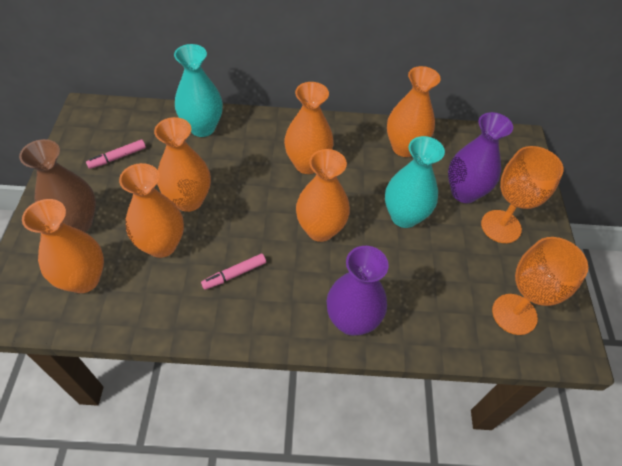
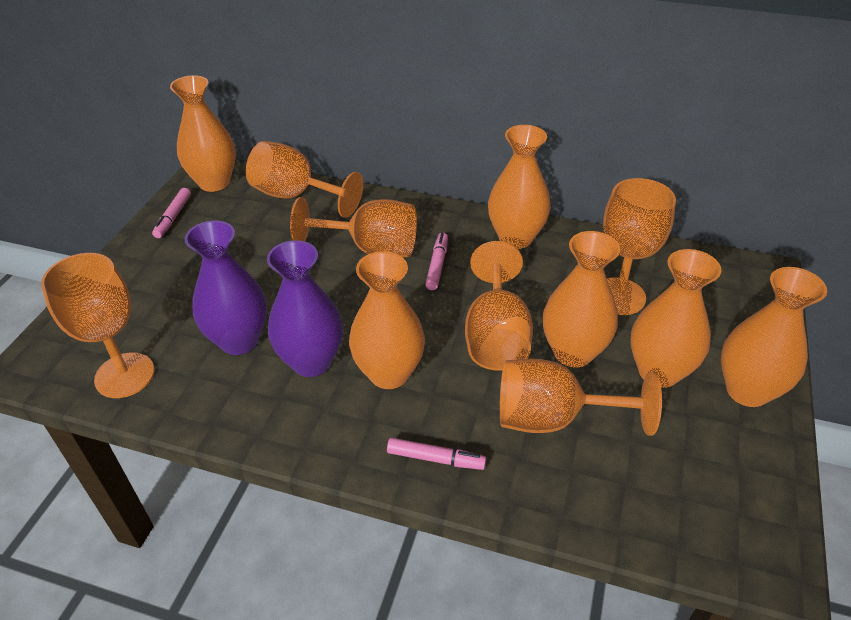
brown vase: 1 -> 0
orange goblet: 2 -> 6
pink marker: 2 -> 3
turquoise vase: 2 -> 0

